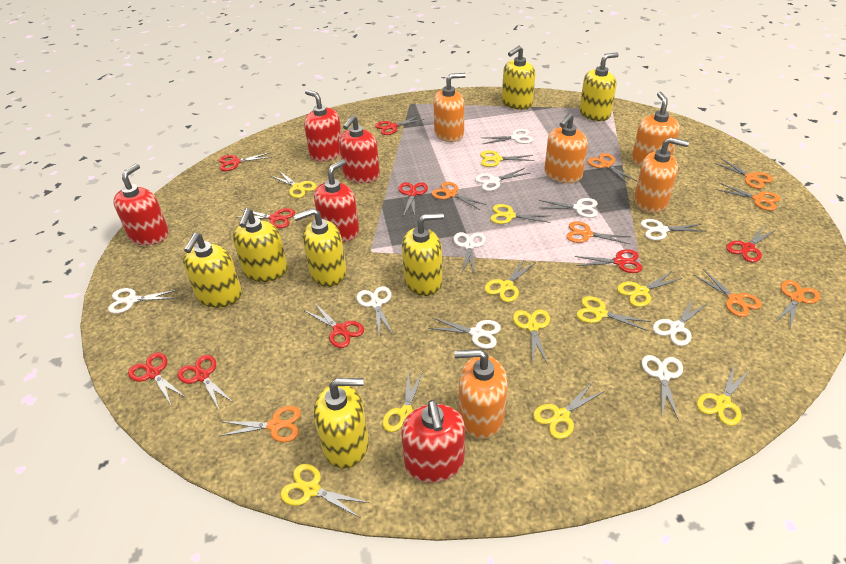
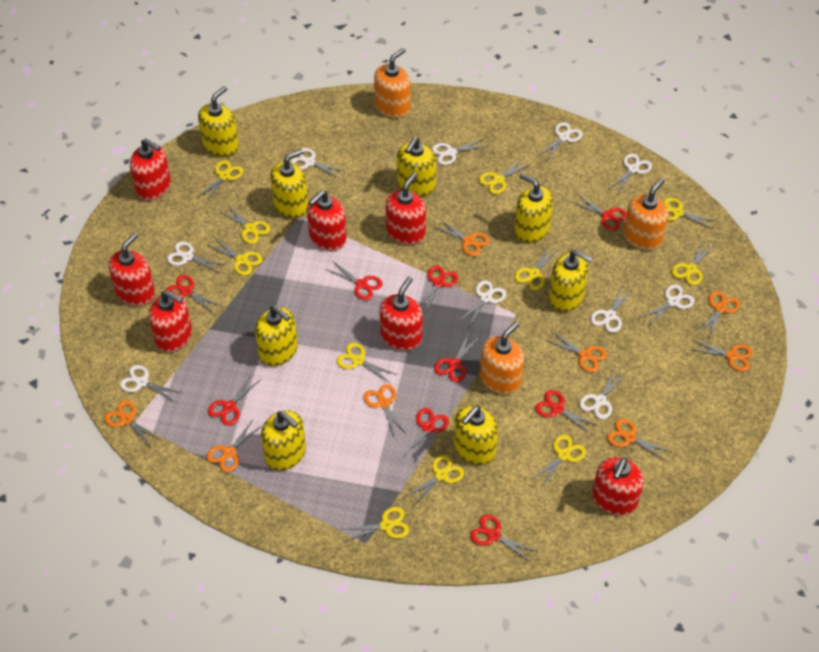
orange soap dispenser: 5 -> 3
red soap dispenser: 5 -> 7
yellow soap dispenser: 7 -> 8

